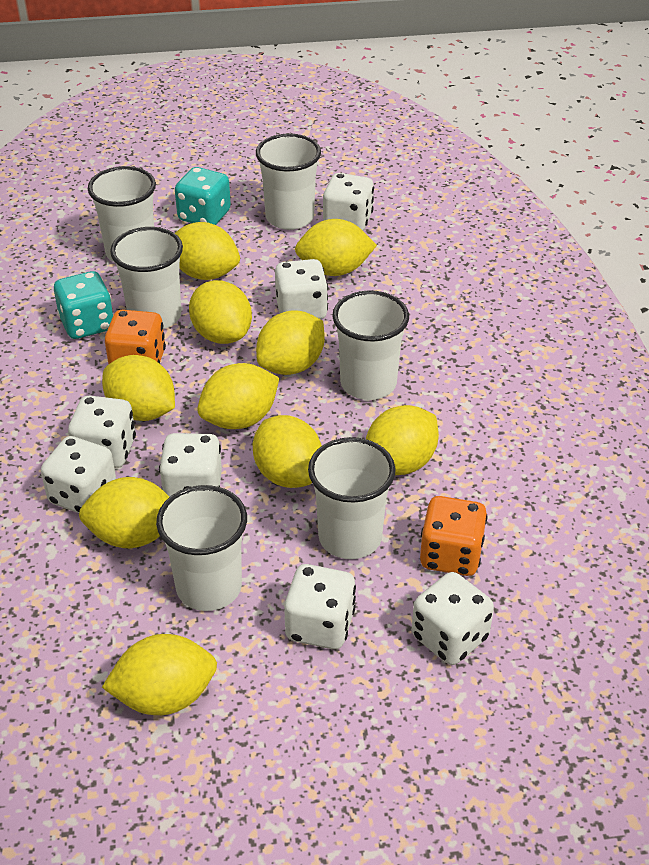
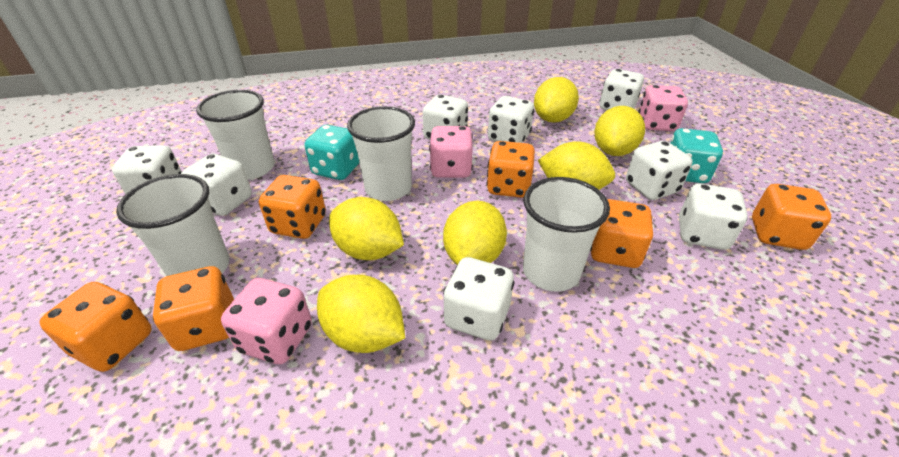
orange dice: 2 -> 6
pink dice: 0 -> 3
white cup: 6 -> 4
white dice: 7 -> 8
yellow lemon: 10 -> 6

